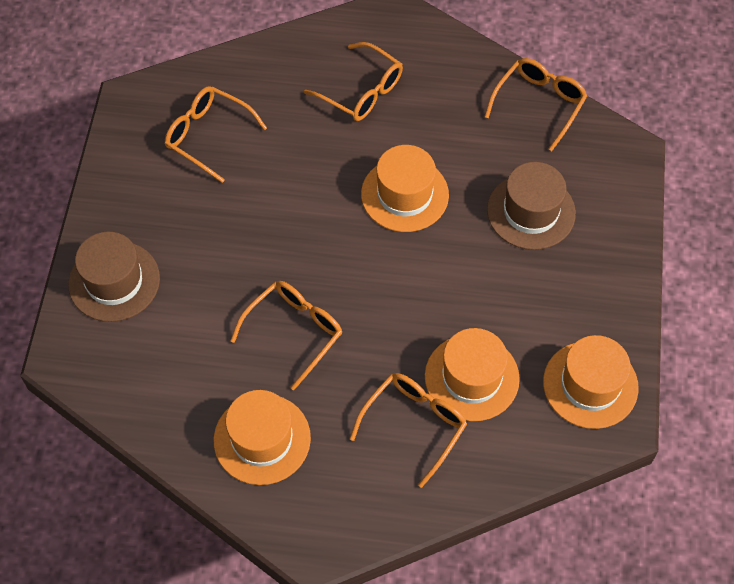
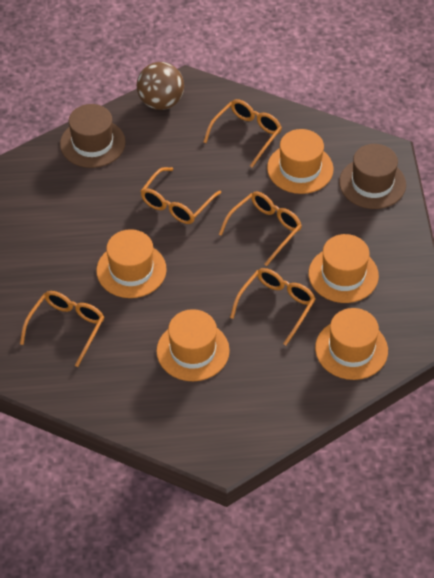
brown ball: 0 -> 1
orange hat: 4 -> 5

